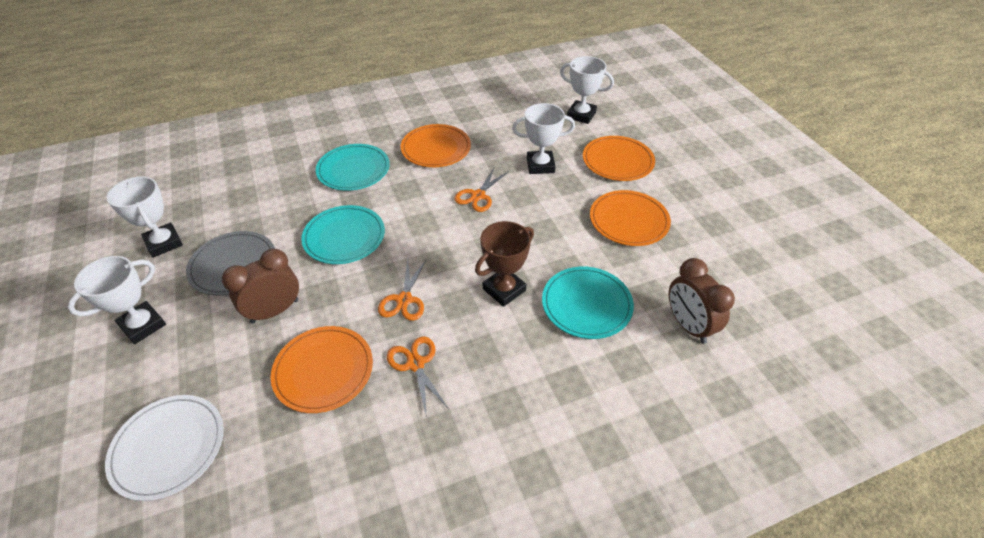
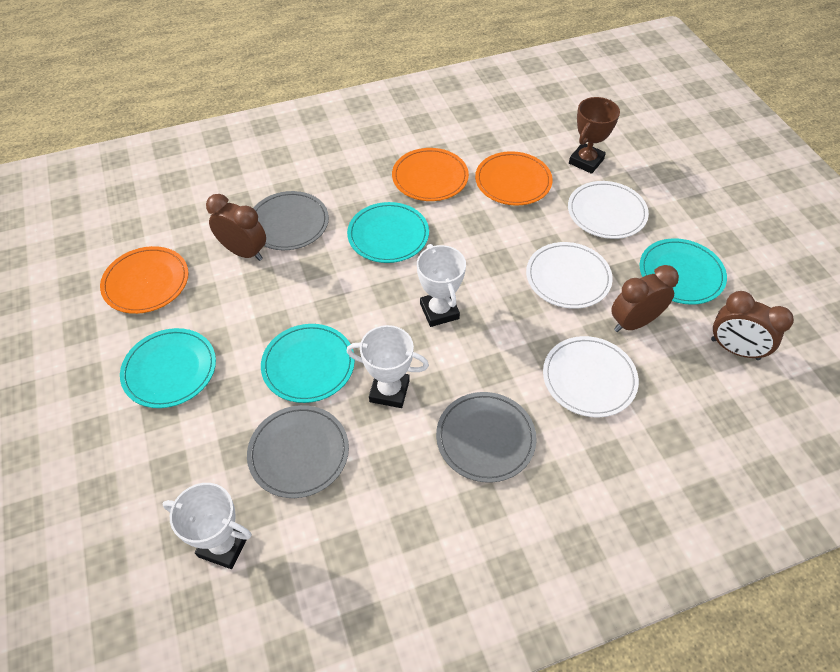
brown clock: 2 -> 3
grey plate: 1 -> 3
orange plate: 4 -> 3
orange scissors: 3 -> 0
turquoise plate: 3 -> 4
white plate: 1 -> 3
white trophy: 4 -> 3

